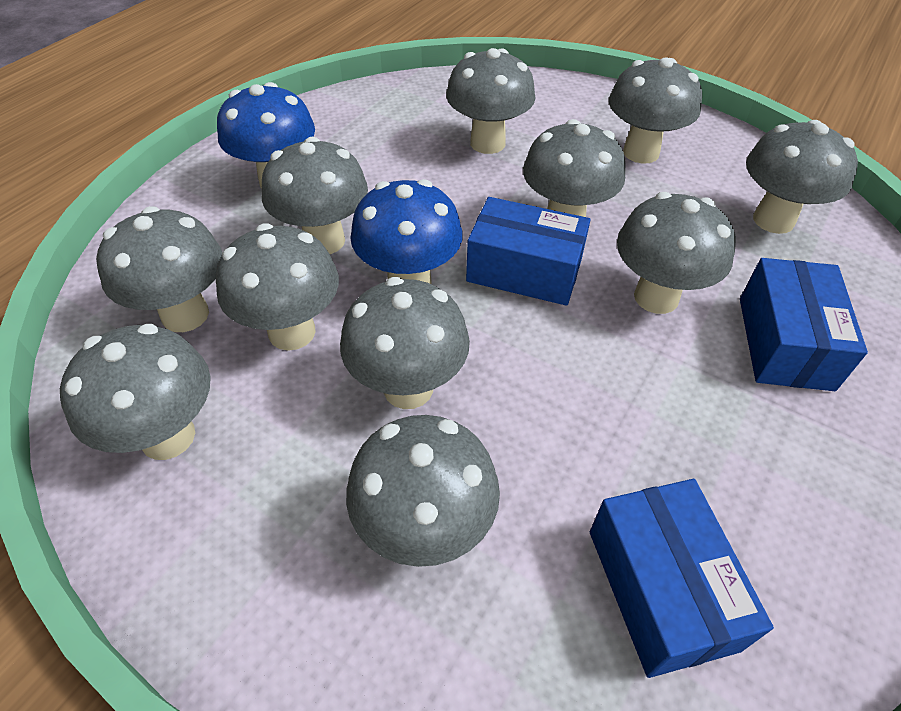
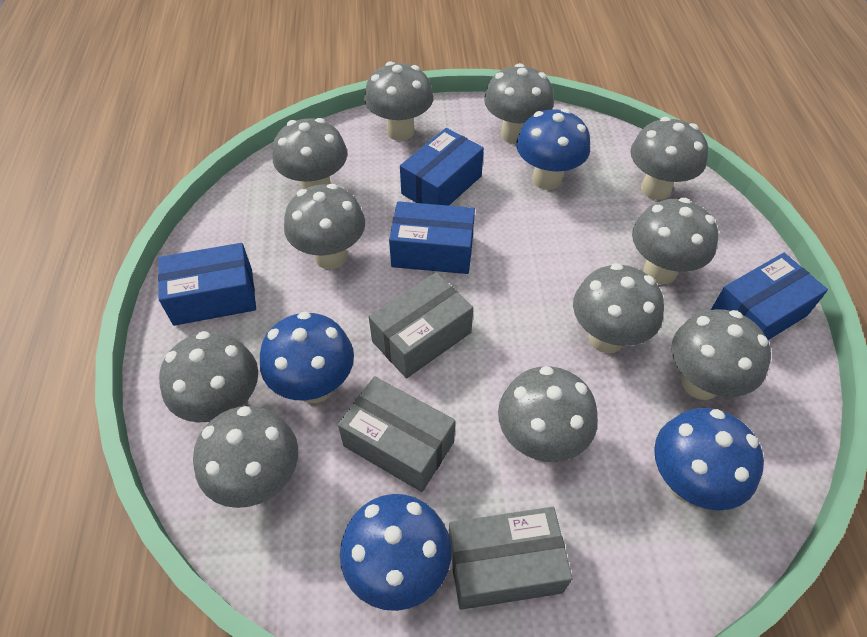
blue box: 3 -> 4
blue mushroom: 2 -> 4
grey box: 0 -> 3

